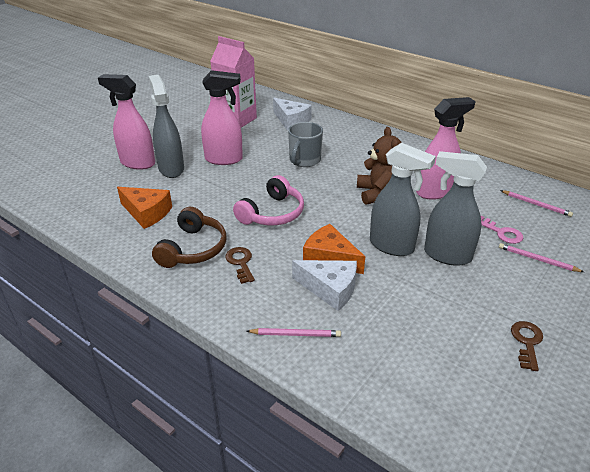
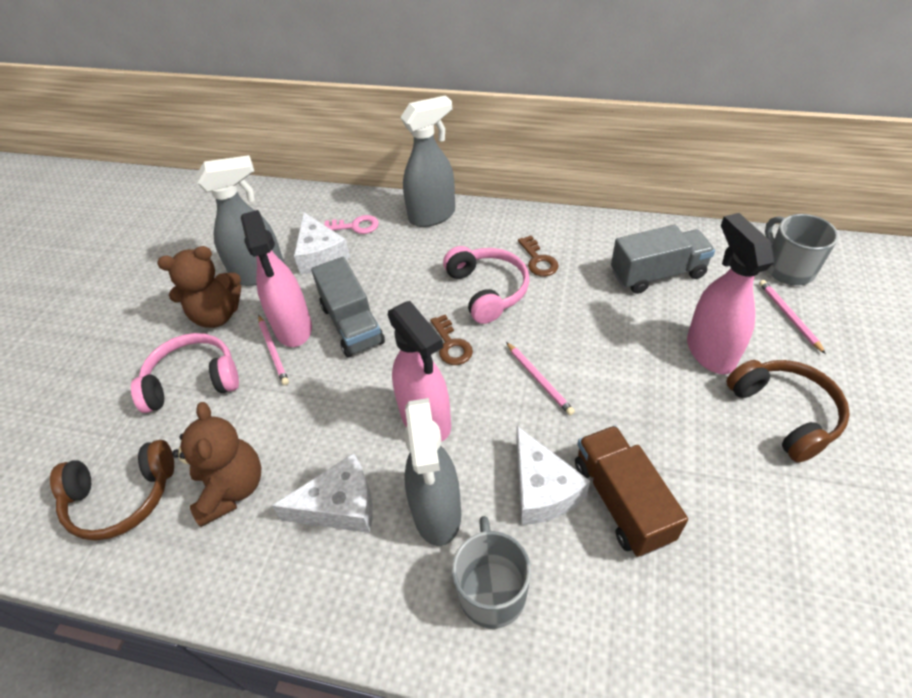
brown headphones: 1 -> 2
brown teddy bear: 1 -> 2
brown truck: 0 -> 1
grey mug: 1 -> 2
grey truck: 0 -> 2
orange cheese: 2 -> 0
pink carton: 1 -> 0
pink headphones: 1 -> 2
white cheese: 2 -> 3

